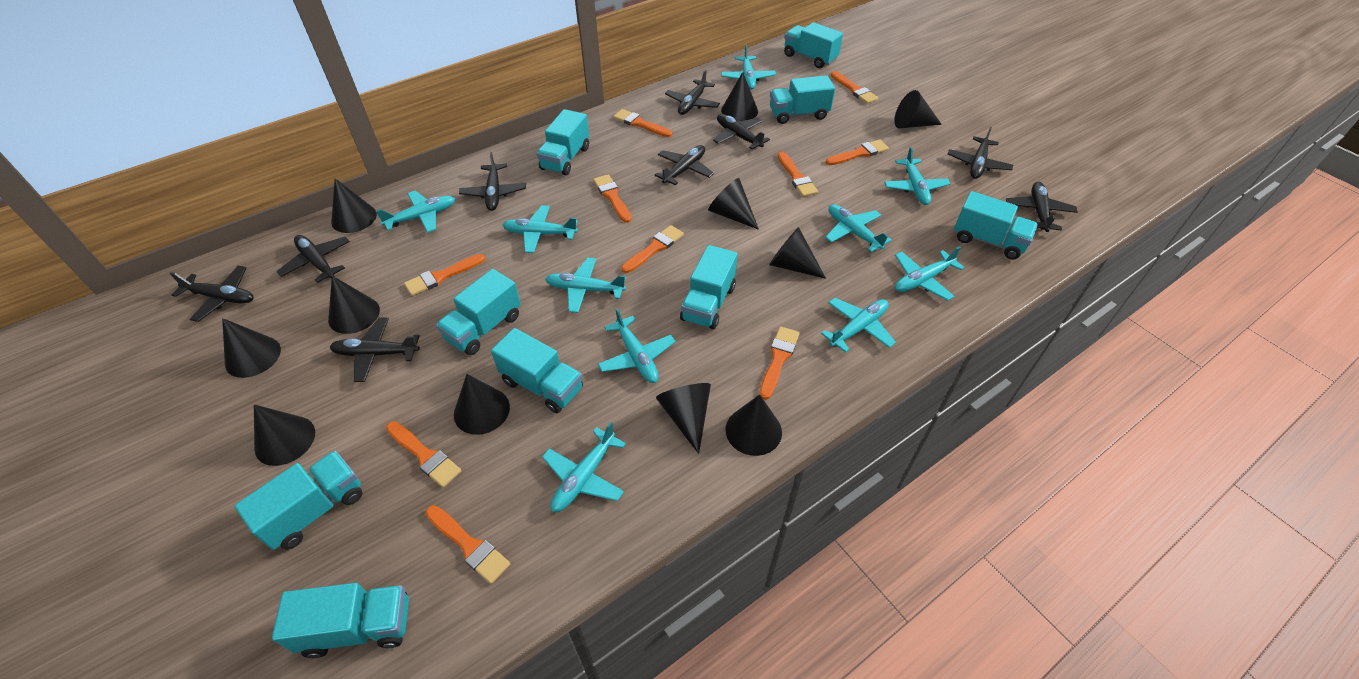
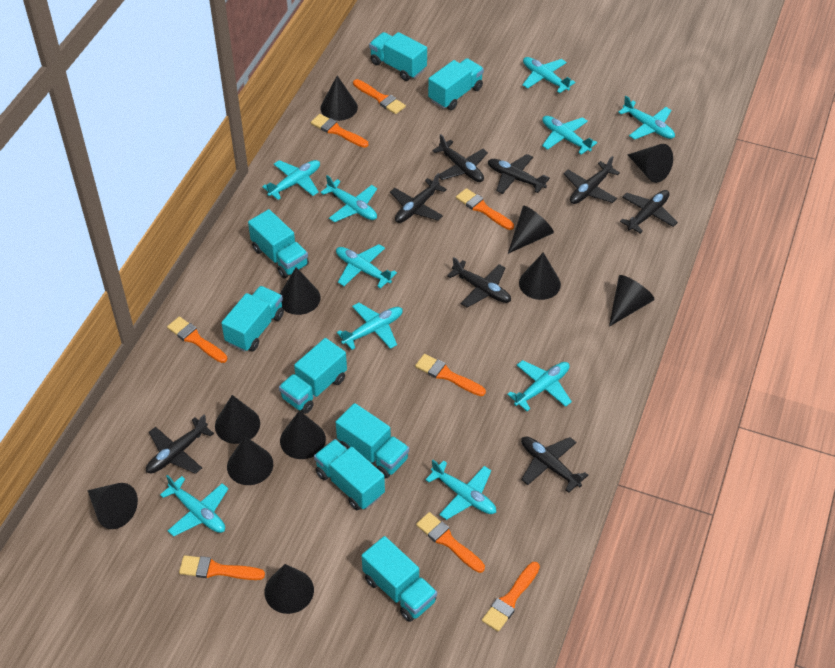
black plane: 9 -> 8
orange brush: 10 -> 8
turquoise truck: 9 -> 8

